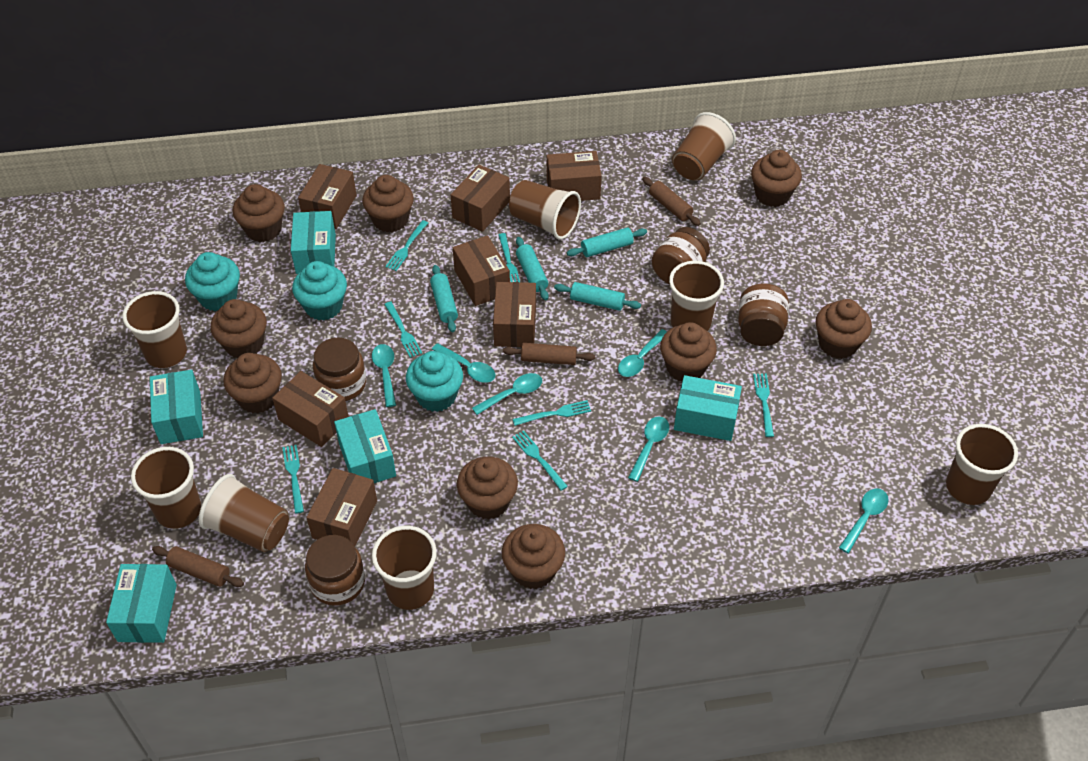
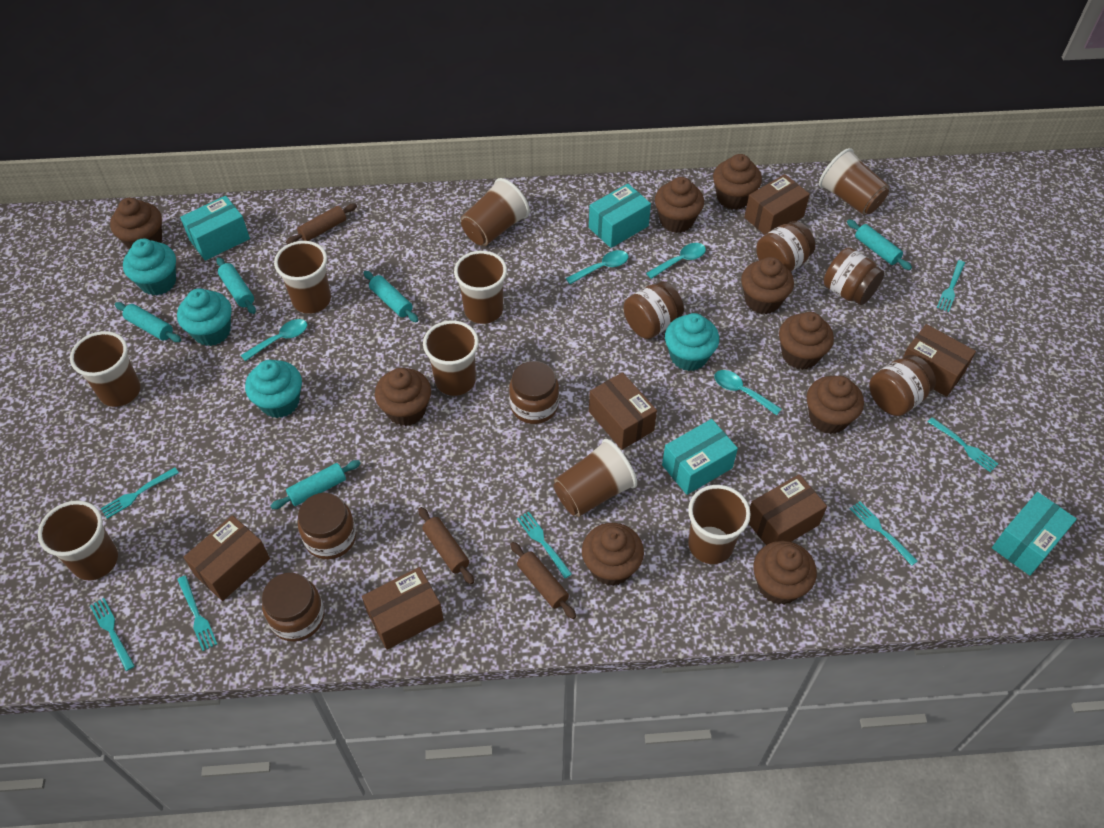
brown box: 7 -> 6
brown cup: 8 -> 9
brown jar: 4 -> 7
turquoise box: 5 -> 4
turquoise cupcake: 3 -> 4
turquoise rolling pin: 4 -> 5
turquoise spoon: 6 -> 4

